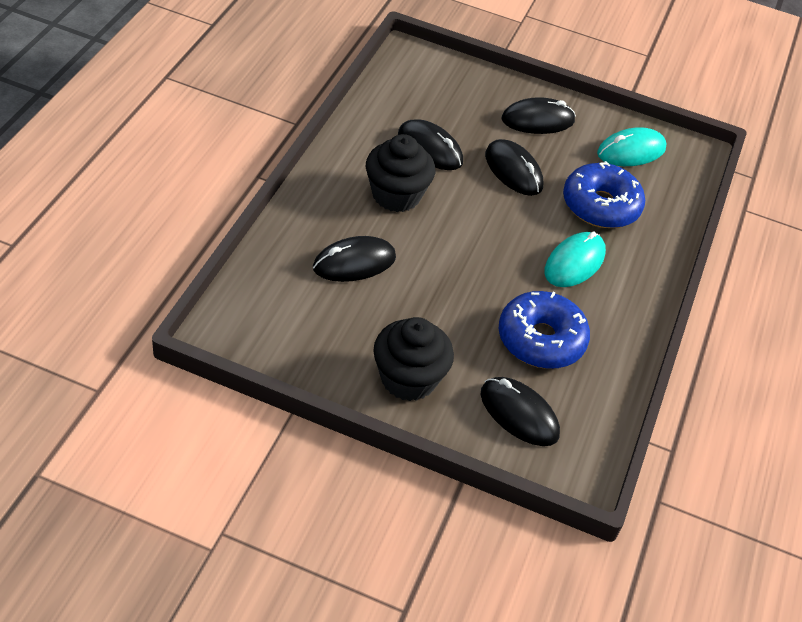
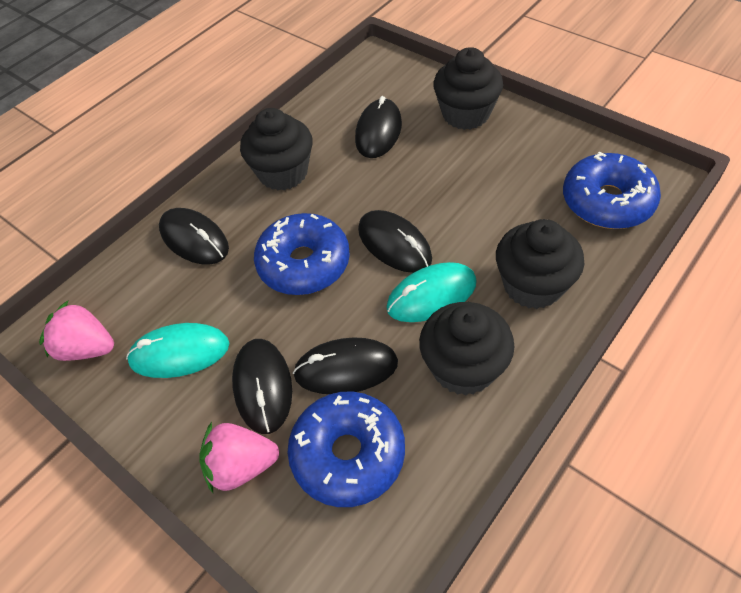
black cupcake: 2 -> 4
blue donut: 2 -> 3
pink strawberry: 0 -> 2

